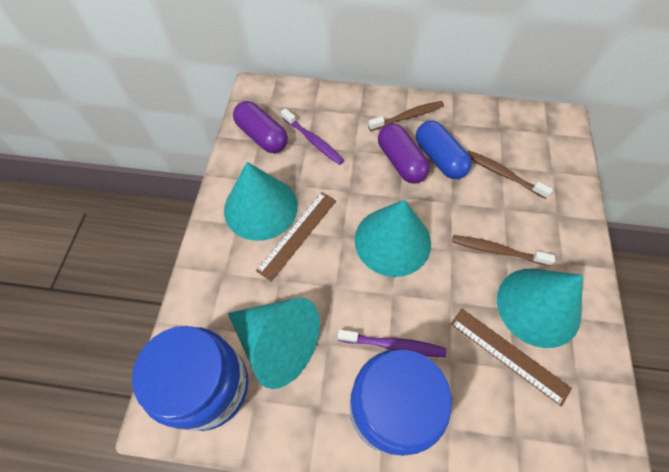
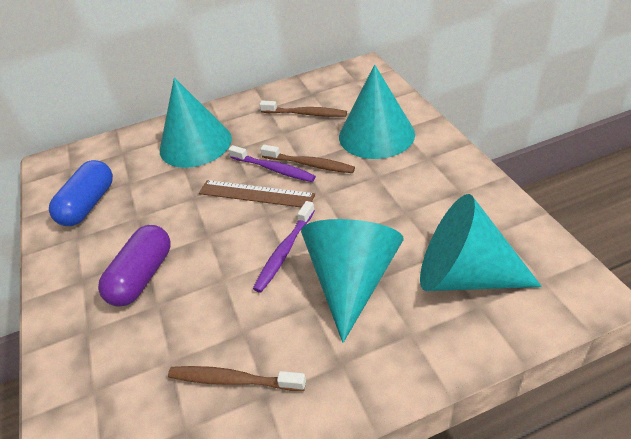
blue jar: 2 -> 0
brown ruler: 2 -> 1
purple capsule: 2 -> 1

